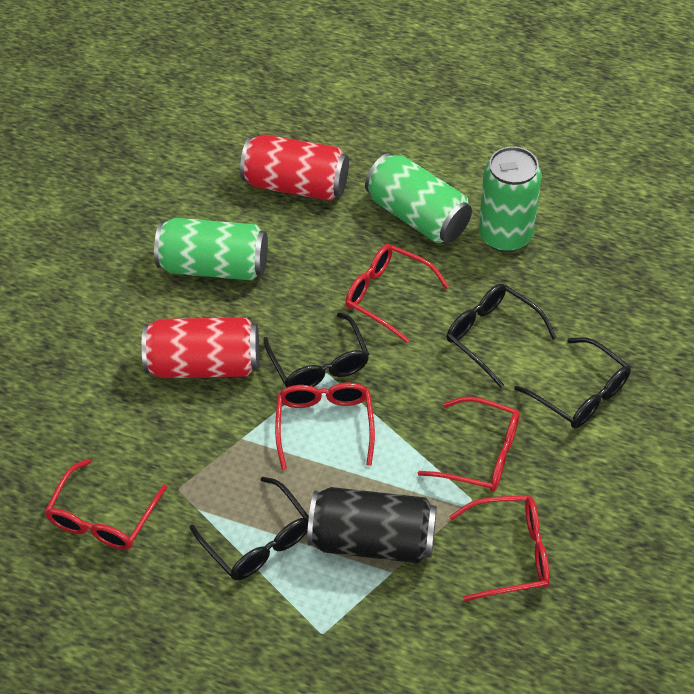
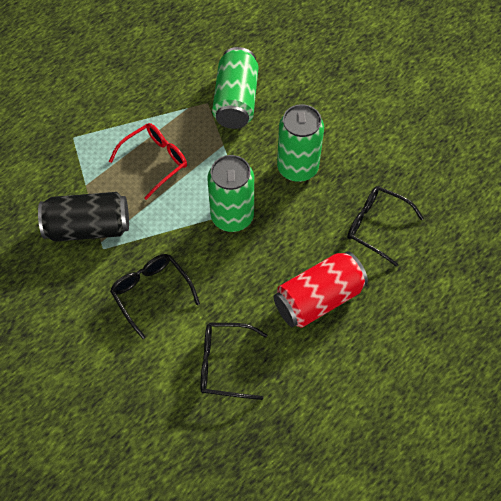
black glasses: 4 -> 3
red can: 2 -> 1
red glasses: 5 -> 1

